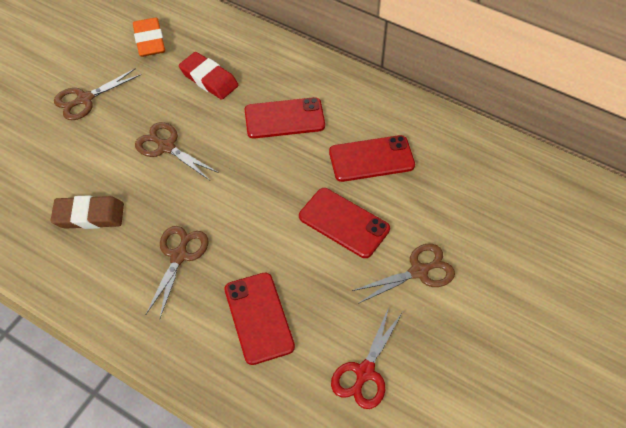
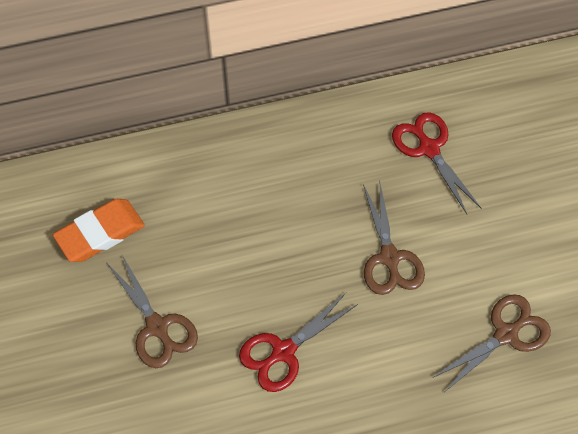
brown eraser: 1 -> 0
brown scissors: 4 -> 3
red eraser: 1 -> 0
red phone: 4 -> 0
red scissors: 1 -> 2

